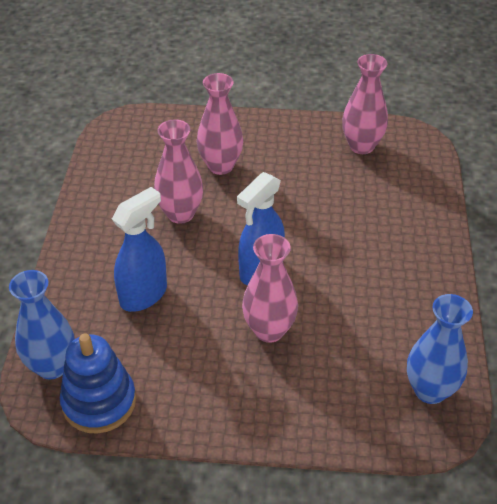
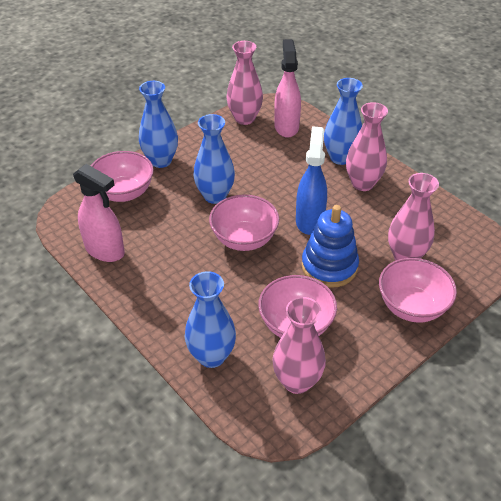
blue spray bottle: 2 -> 1
blue vase: 2 -> 4
pink bowl: 0 -> 4
pink spray bottle: 0 -> 2

